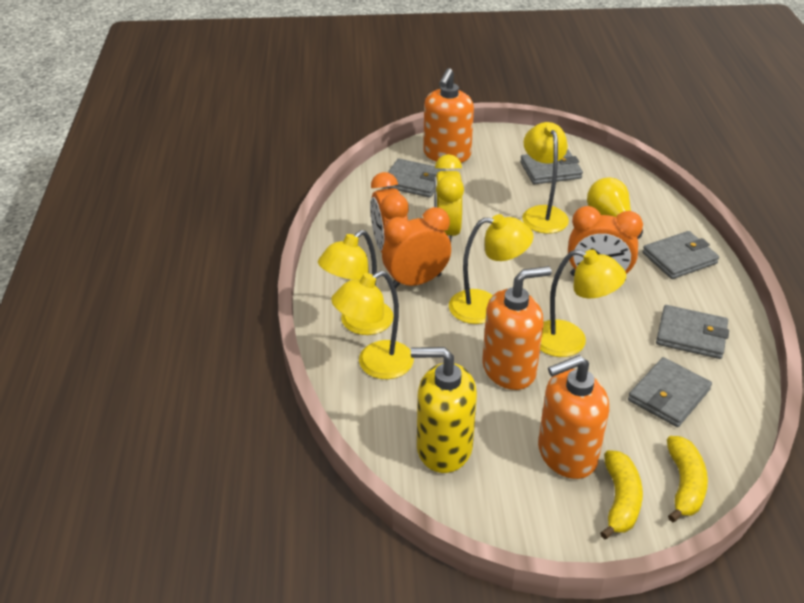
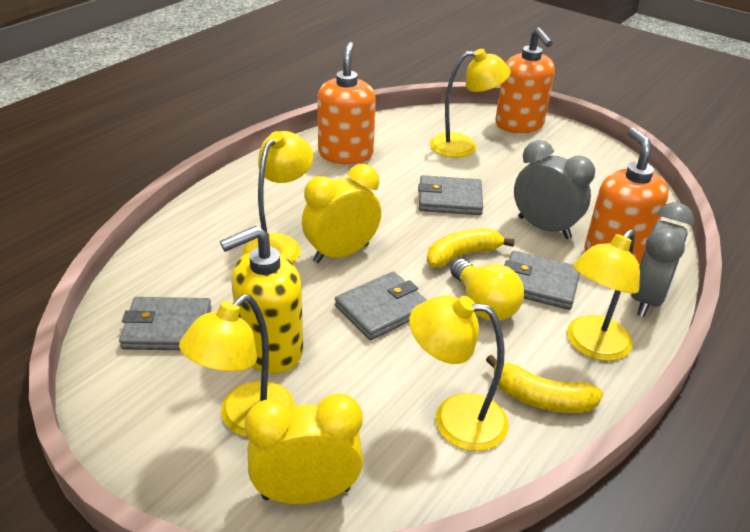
grey clock: 0 -> 2
grey wallet: 5 -> 4
orange clock: 3 -> 0
yellow clock: 1 -> 2

